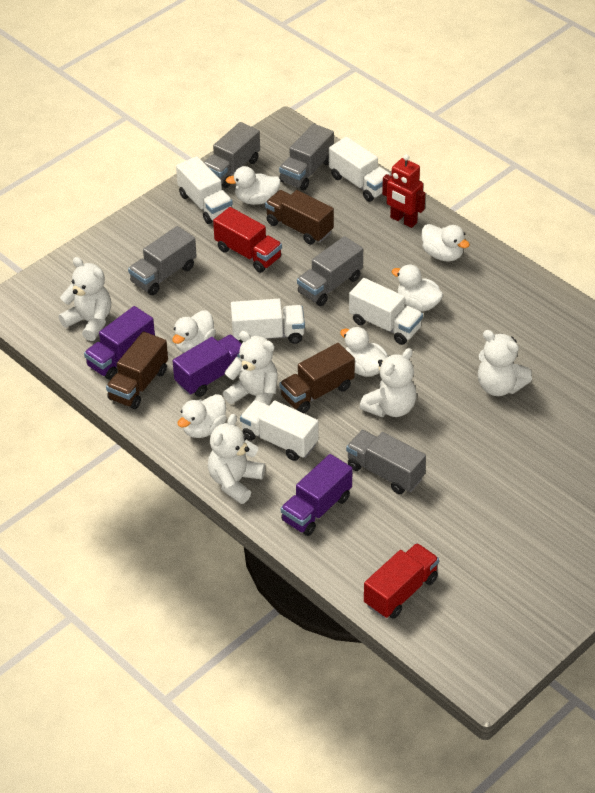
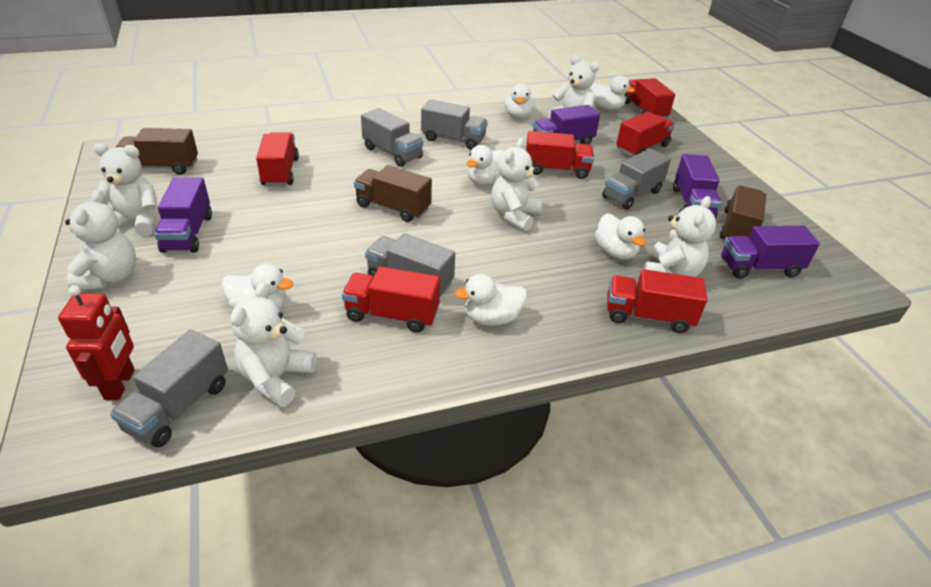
purple truck: 3 -> 4
red truck: 2 -> 6
white teddy bear: 5 -> 6
white truck: 5 -> 0

